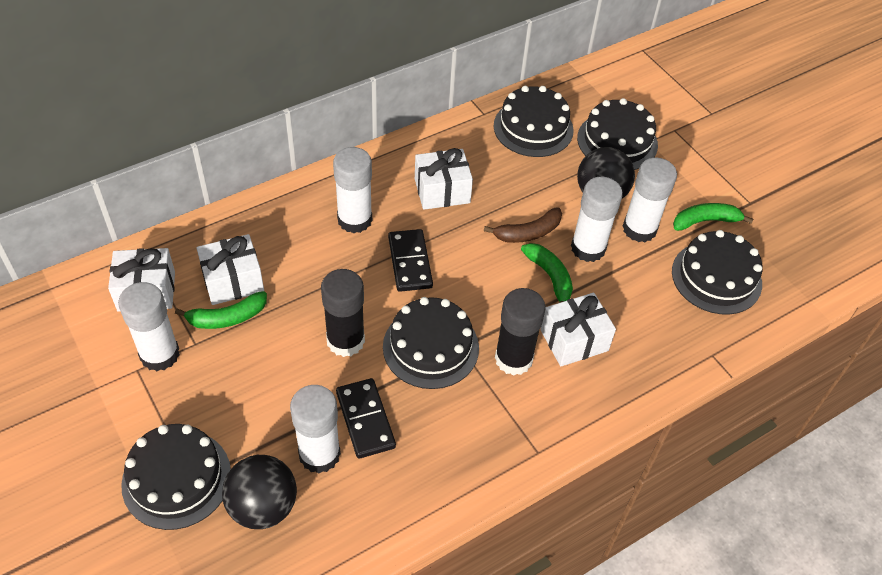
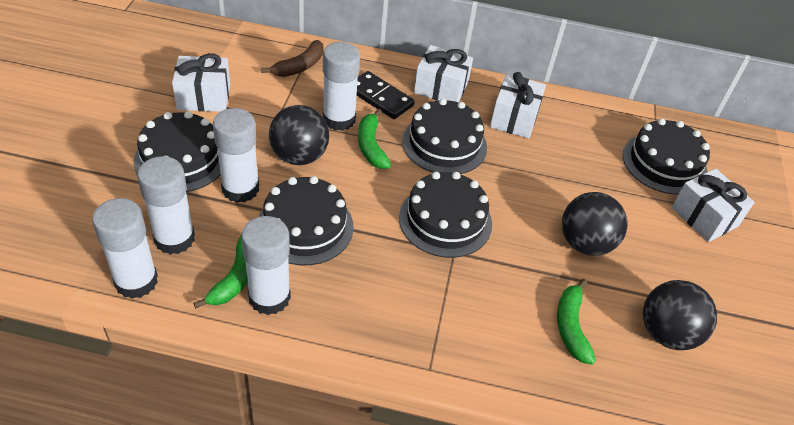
black ball: 2 -> 3
black domino: 2 -> 1
black glue stick: 2 -> 0

